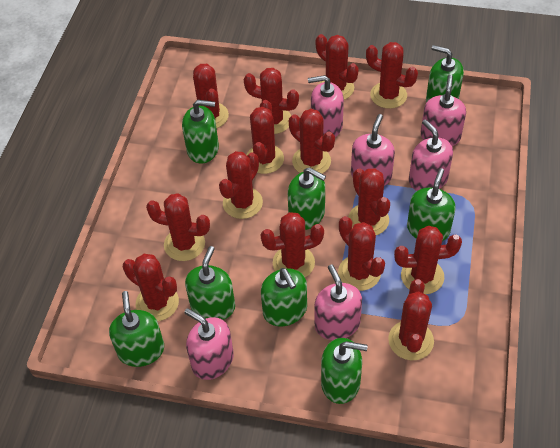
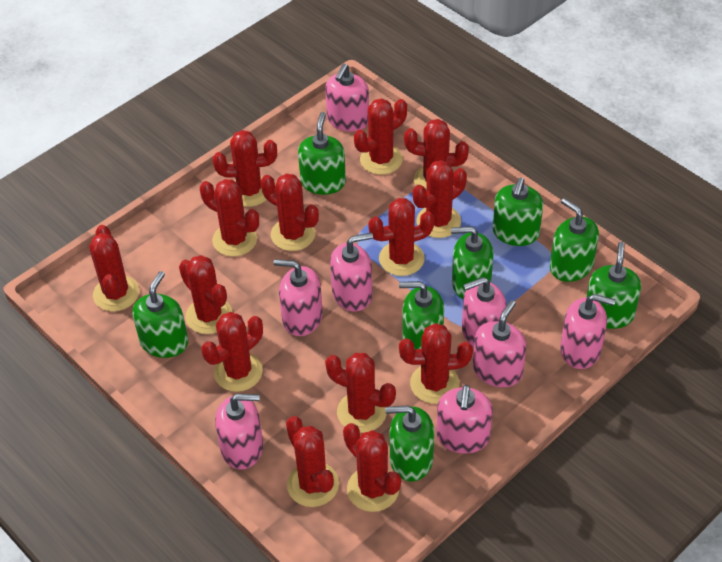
pink soap dispenser: 6 -> 8

